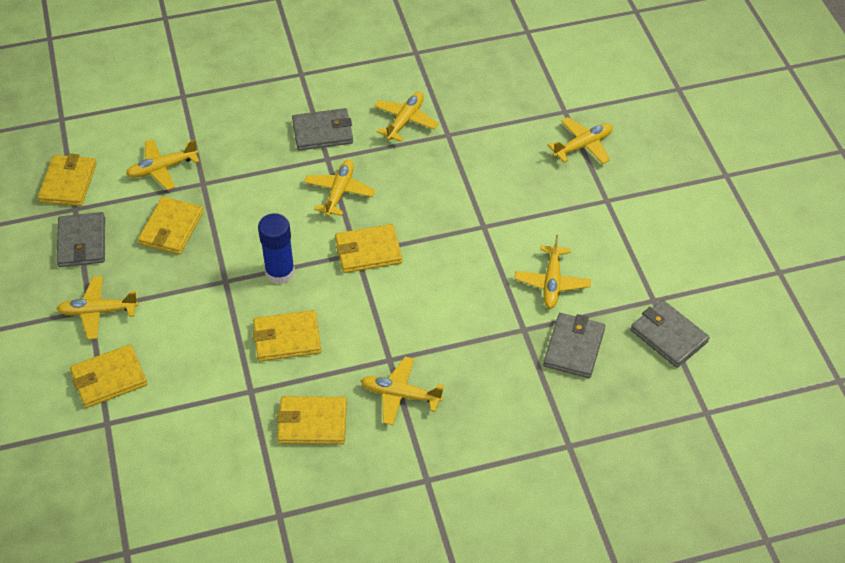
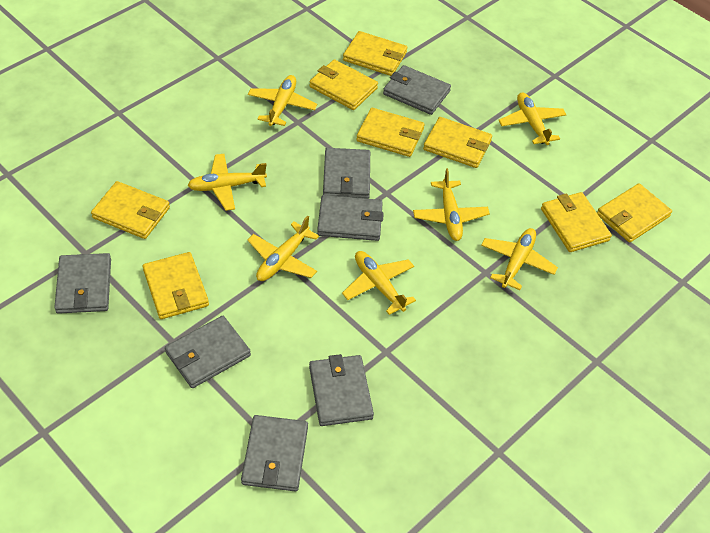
blue glue stick: 1 -> 0
grey wallet: 4 -> 7
yellow wallet: 6 -> 8

